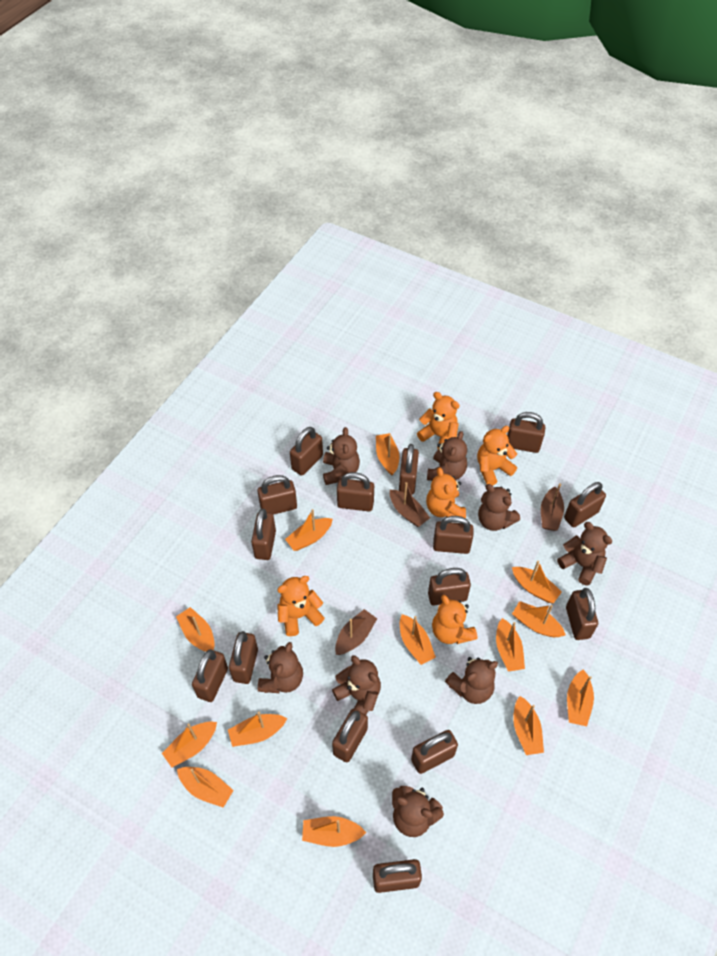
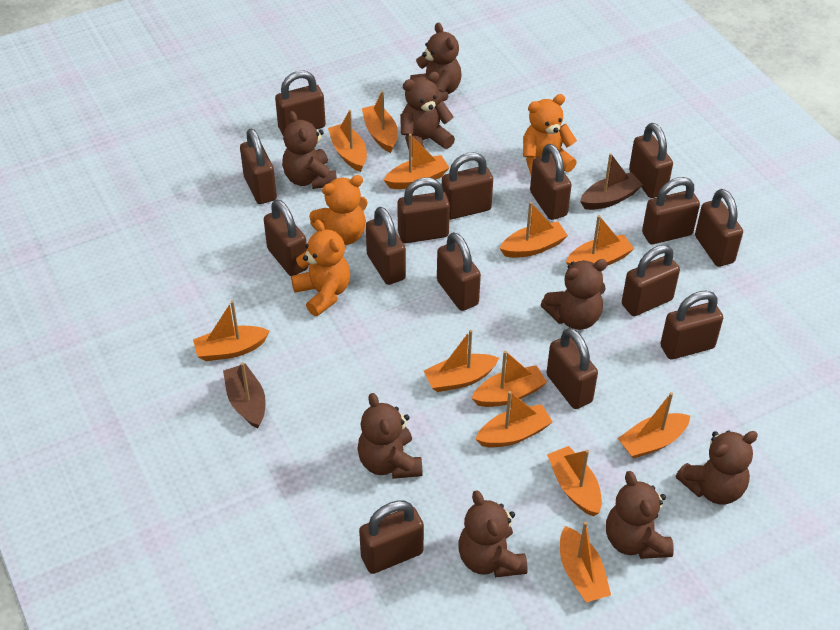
brown boat: 3 -> 2
orange boat: 13 -> 12
orange teddy bear: 5 -> 3

